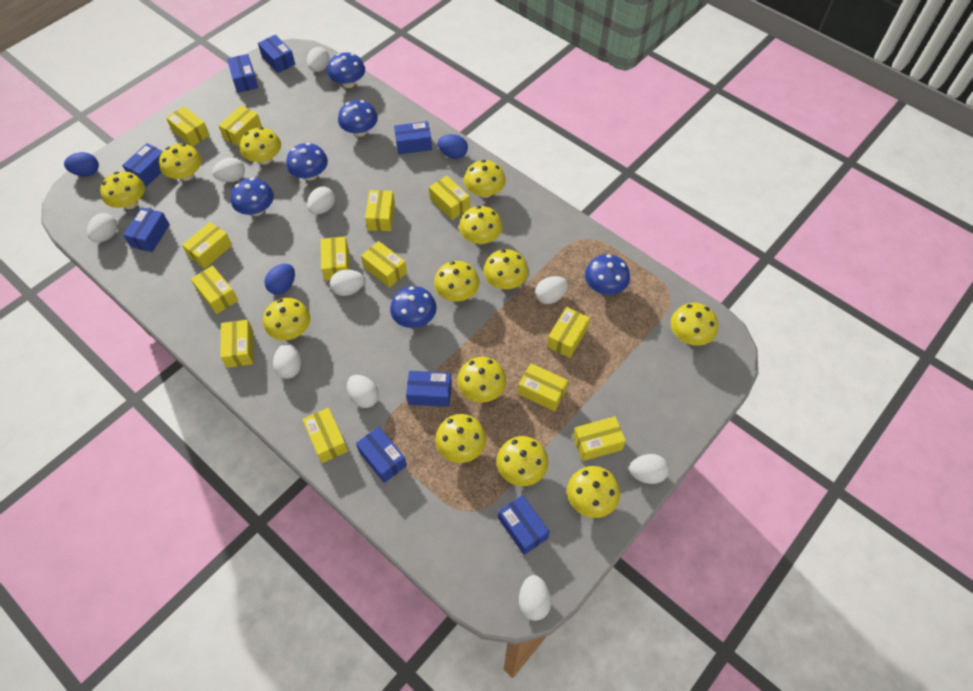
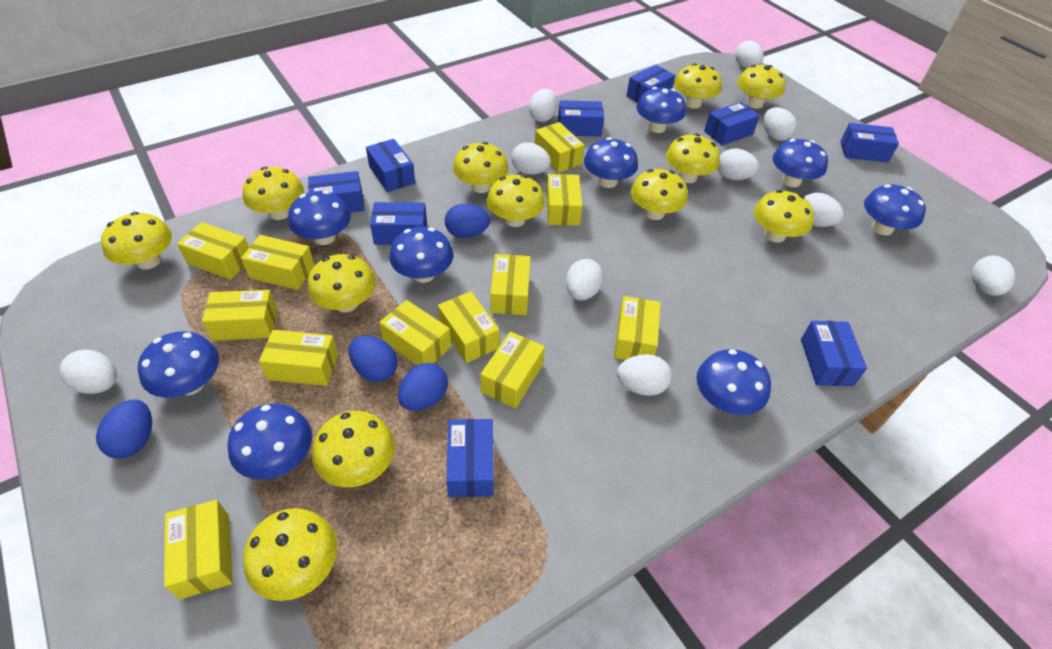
blue box: 8 -> 9
blue egg: 3 -> 4
blue mushroom: 6 -> 9
yellow box: 13 -> 12
yellow mushroom: 13 -> 12

